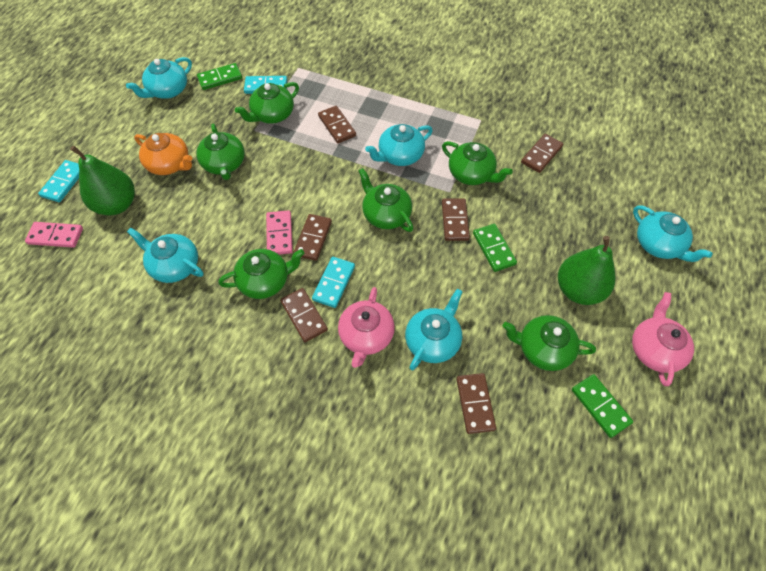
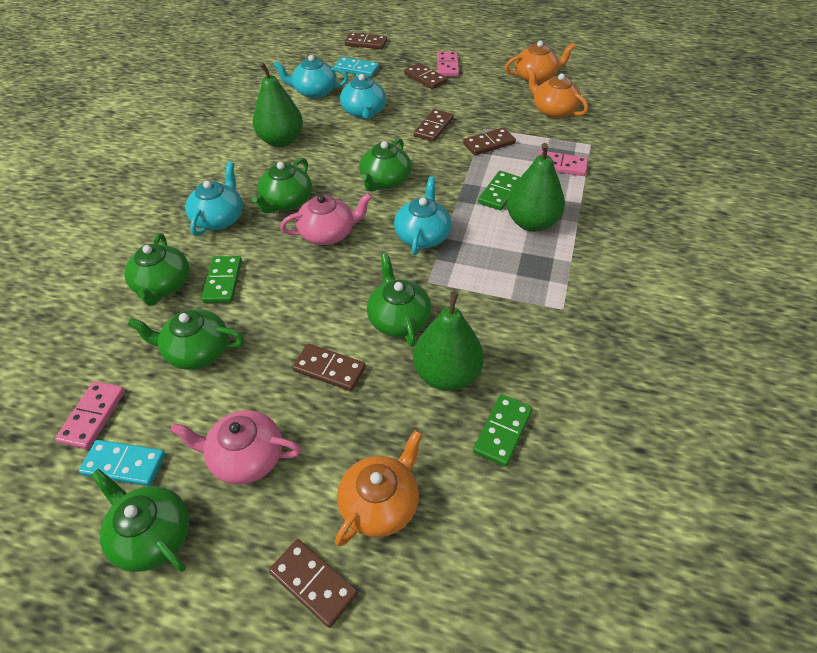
green pear: 2 -> 3
orange teapot: 1 -> 3
pink domino: 2 -> 3
turquoise domino: 3 -> 2
turquoise teapot: 5 -> 4

